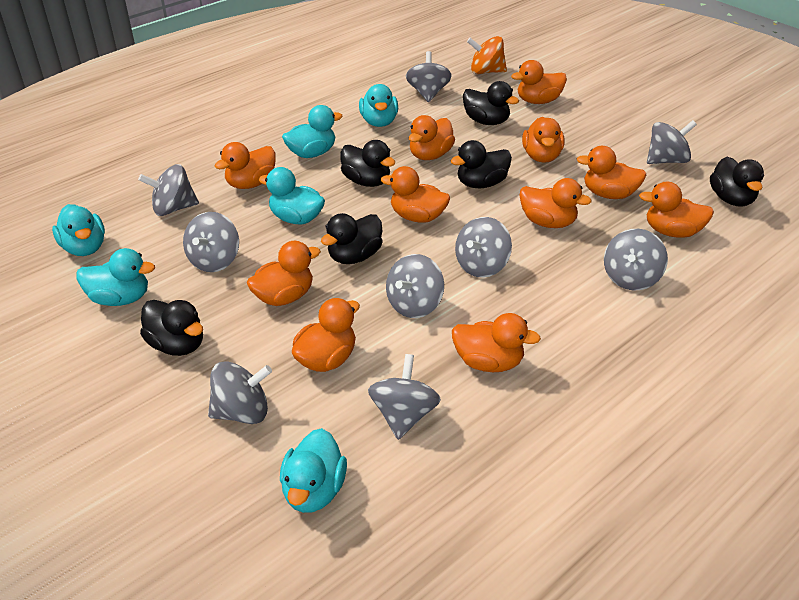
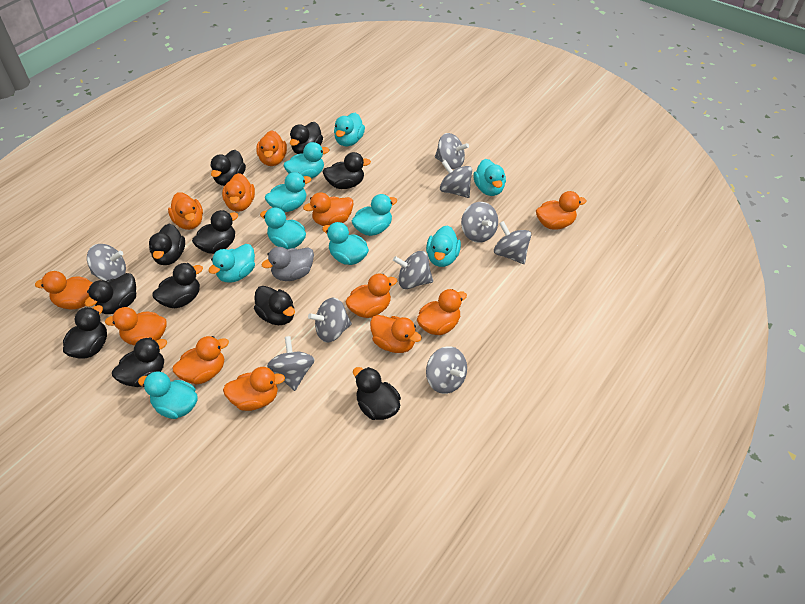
black duck: 6 -> 11
grey duck: 0 -> 1
orange duck: 11 -> 12
orange spinning top: 1 -> 0
turquoise duck: 6 -> 10

